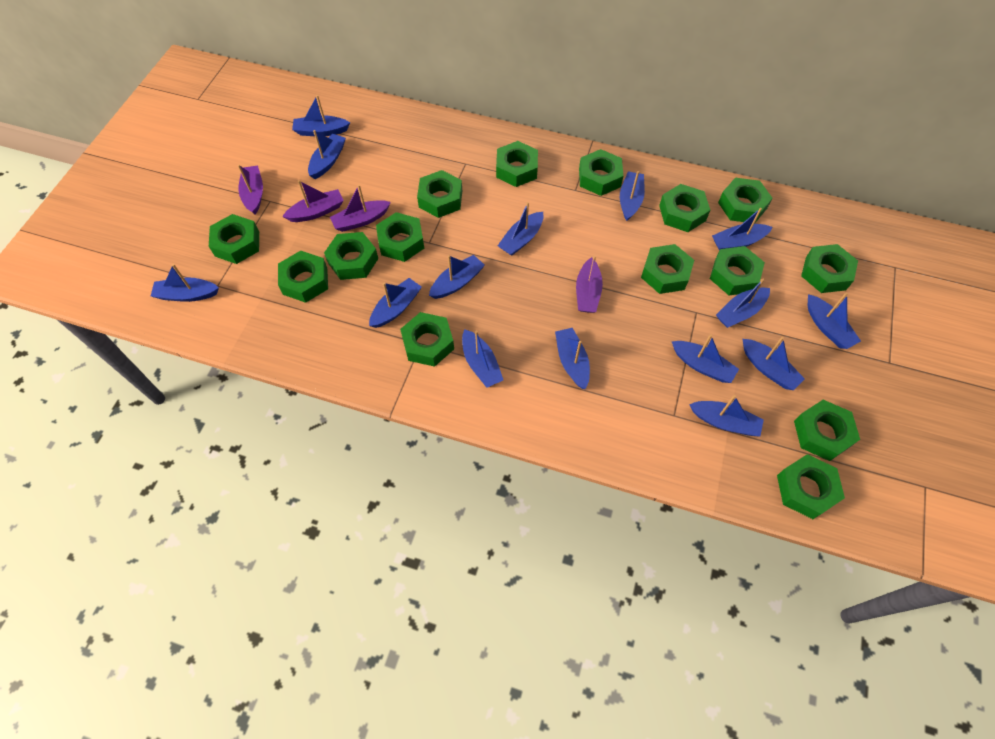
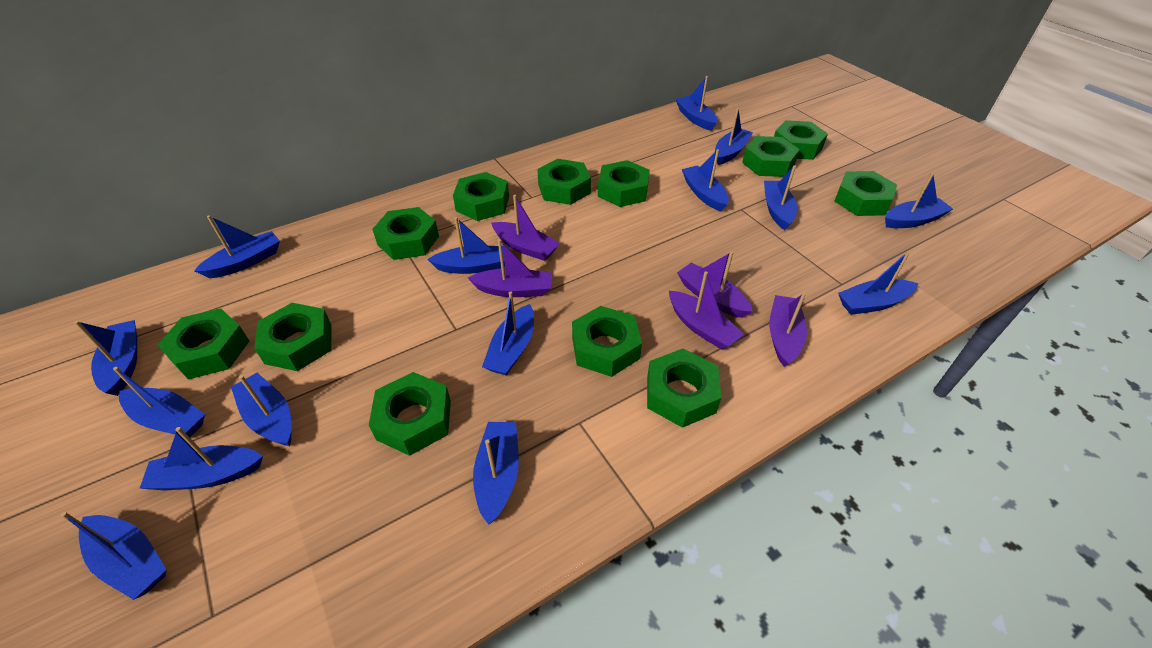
green nut: 15 -> 12
purple boat: 4 -> 5

